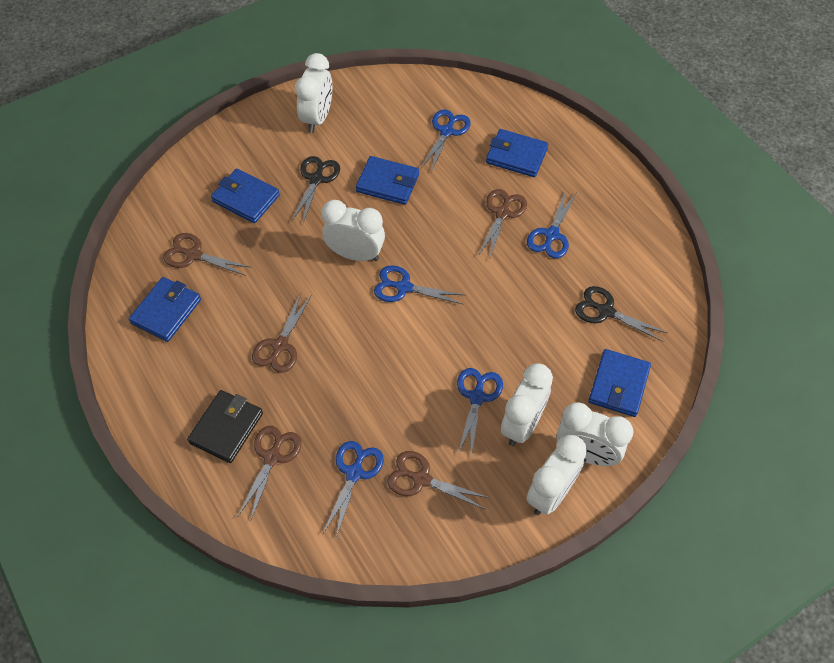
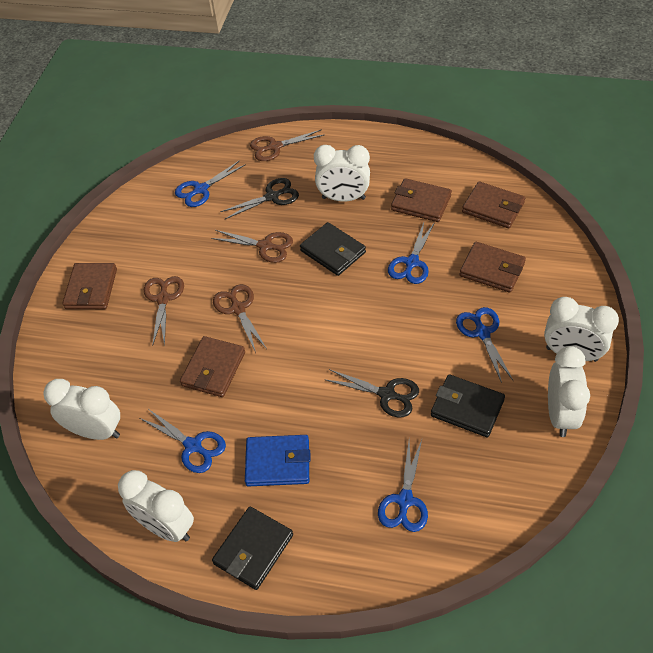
black wallet: 1 -> 3
blue wallet: 5 -> 1
brown scissors: 5 -> 4
brown wallet: 0 -> 5

